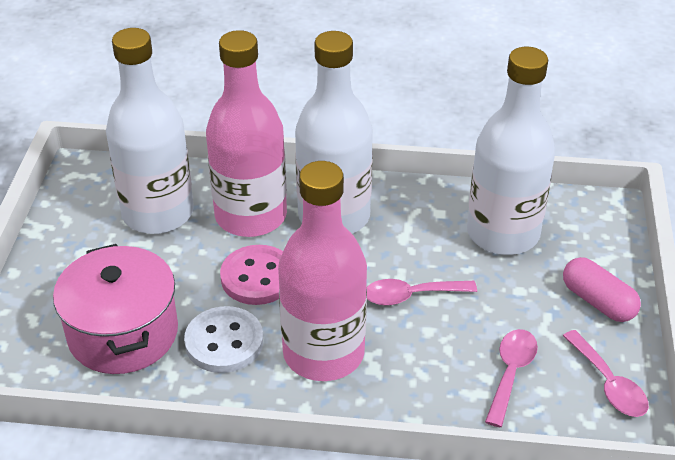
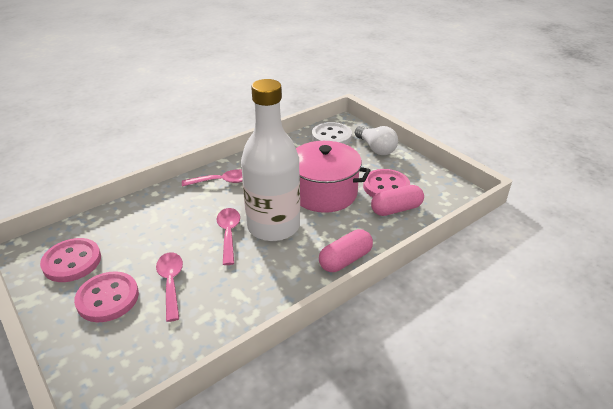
pink bottle: 2 -> 0
pink button: 1 -> 3
pink capsule: 1 -> 2
white bottle: 3 -> 1
white light bulb: 0 -> 1

